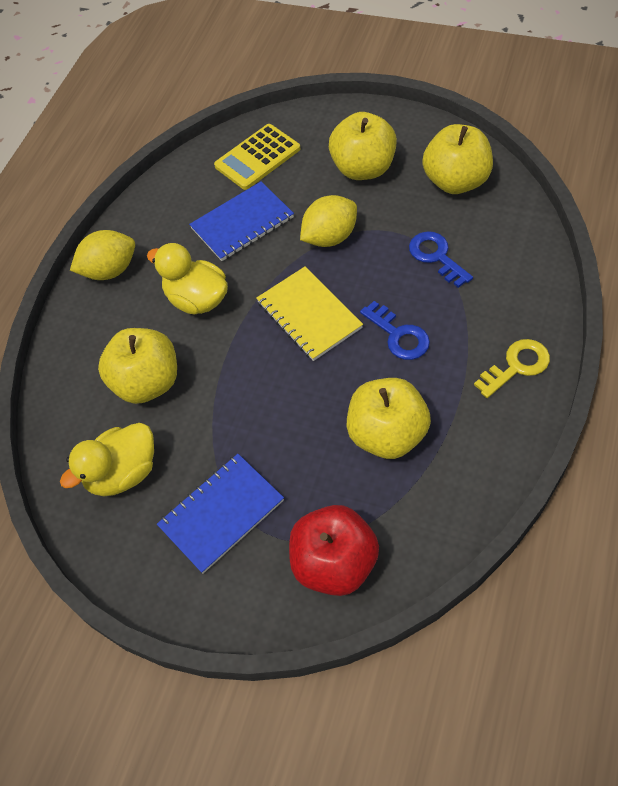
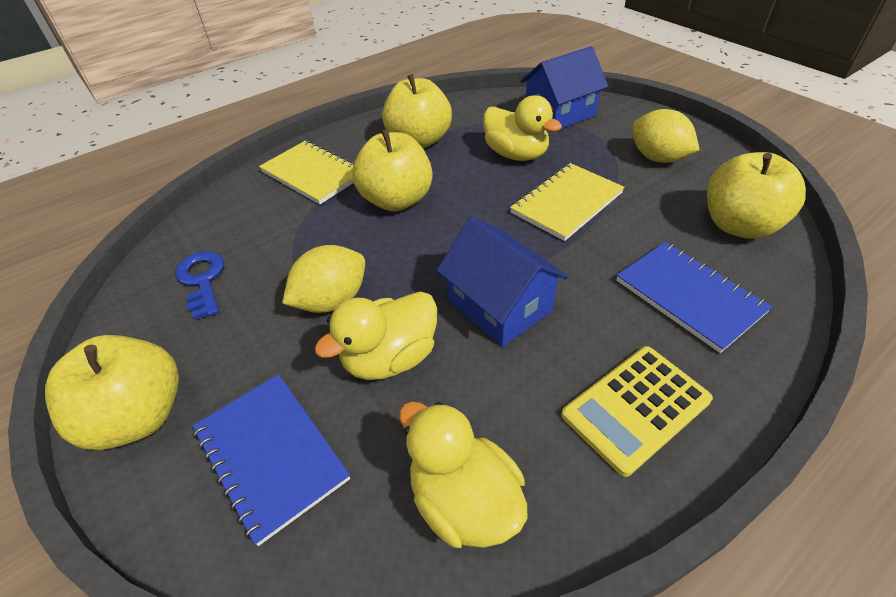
blue house: 0 -> 2
blue key: 2 -> 1
red apple: 1 -> 0
yellow duck: 2 -> 3
yellow key: 1 -> 0
yellow notebook: 1 -> 2

